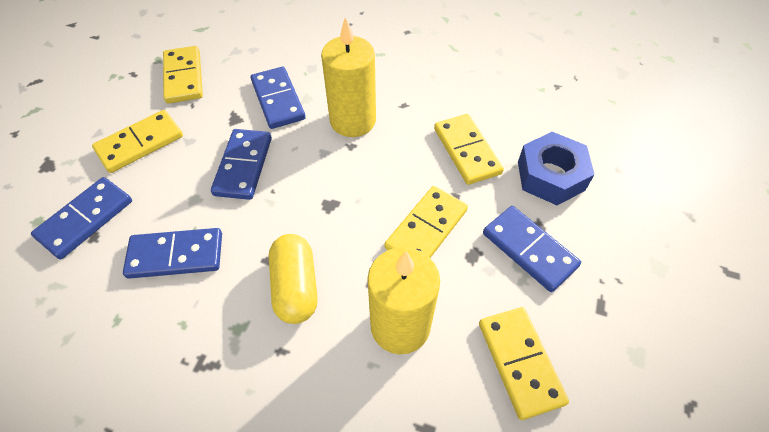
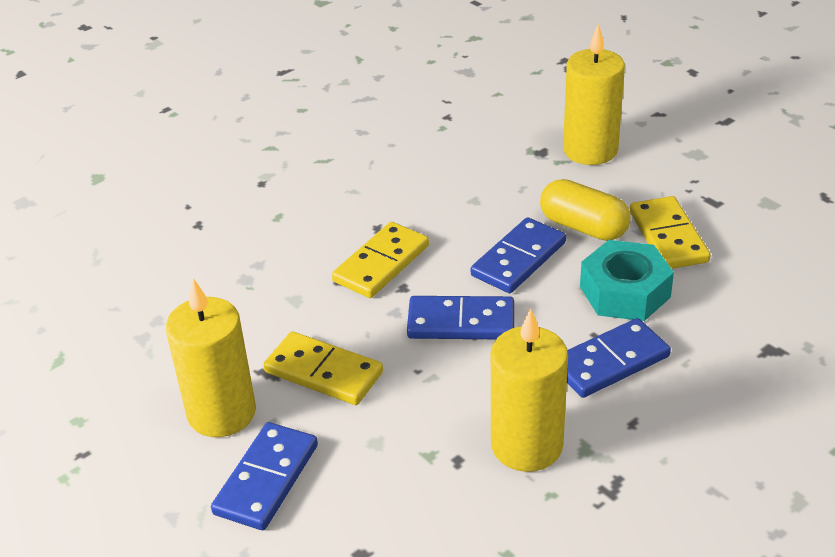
blue domino: 5 -> 4
blue nut: 1 -> 0
turquoise nut: 0 -> 1
yellow candle: 2 -> 3
yellow domino: 5 -> 3

